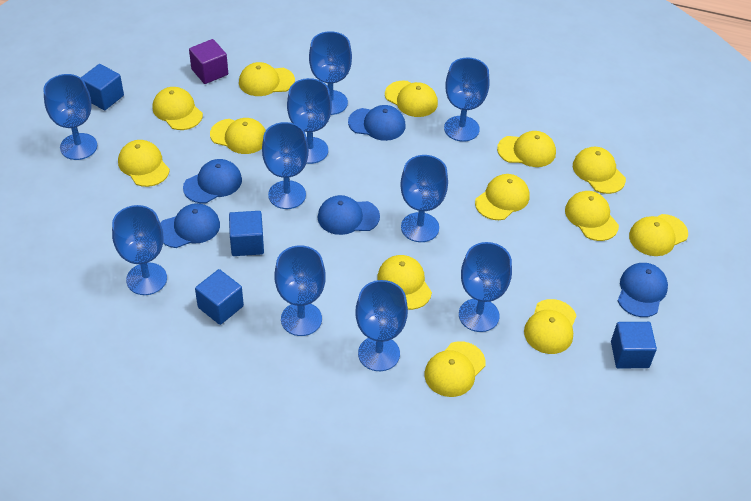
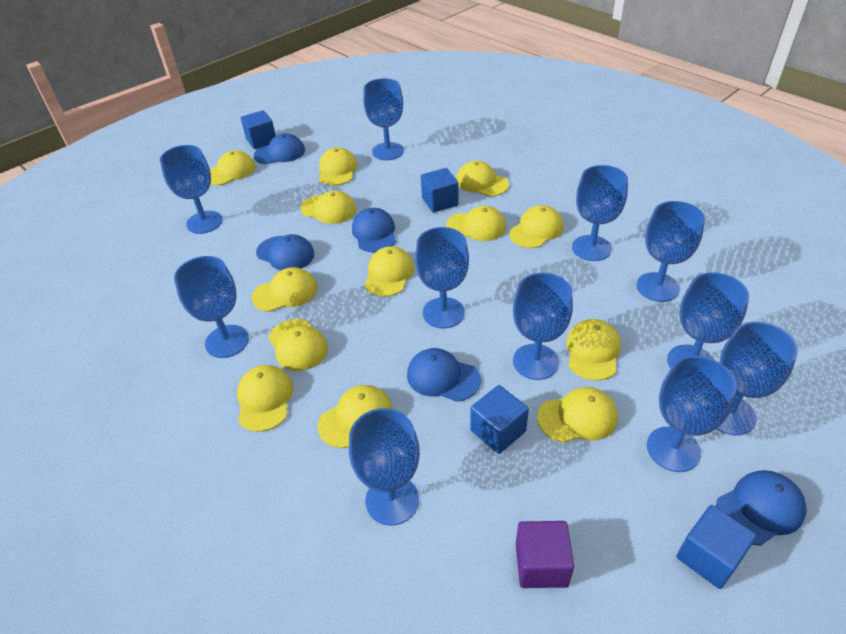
blue goblet: 10 -> 11

